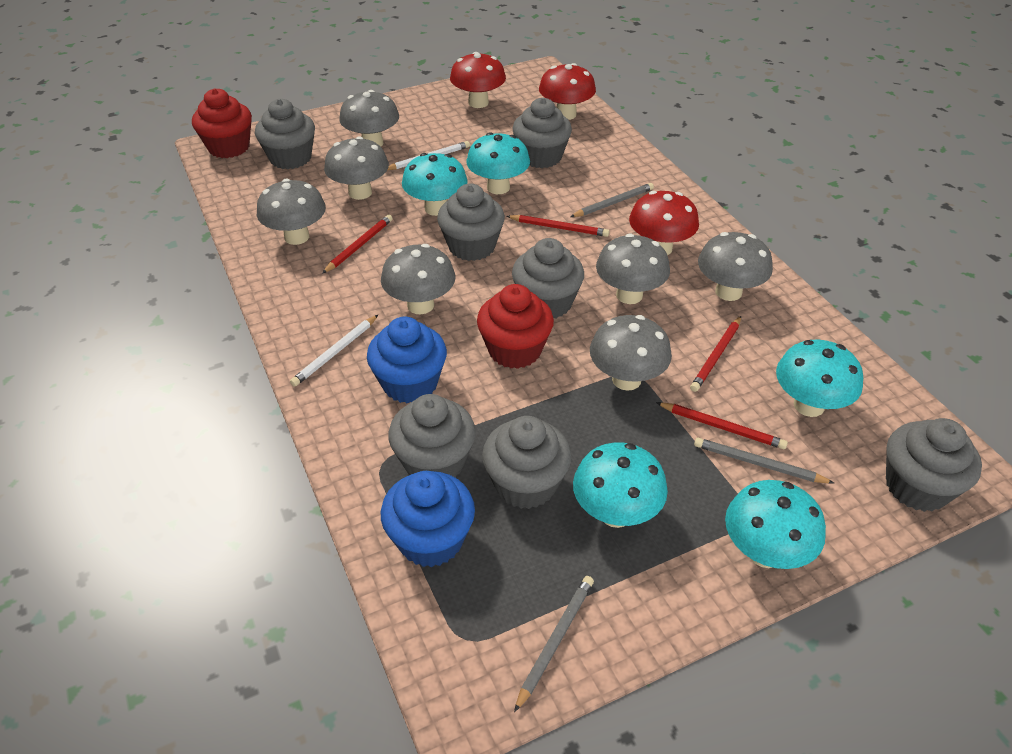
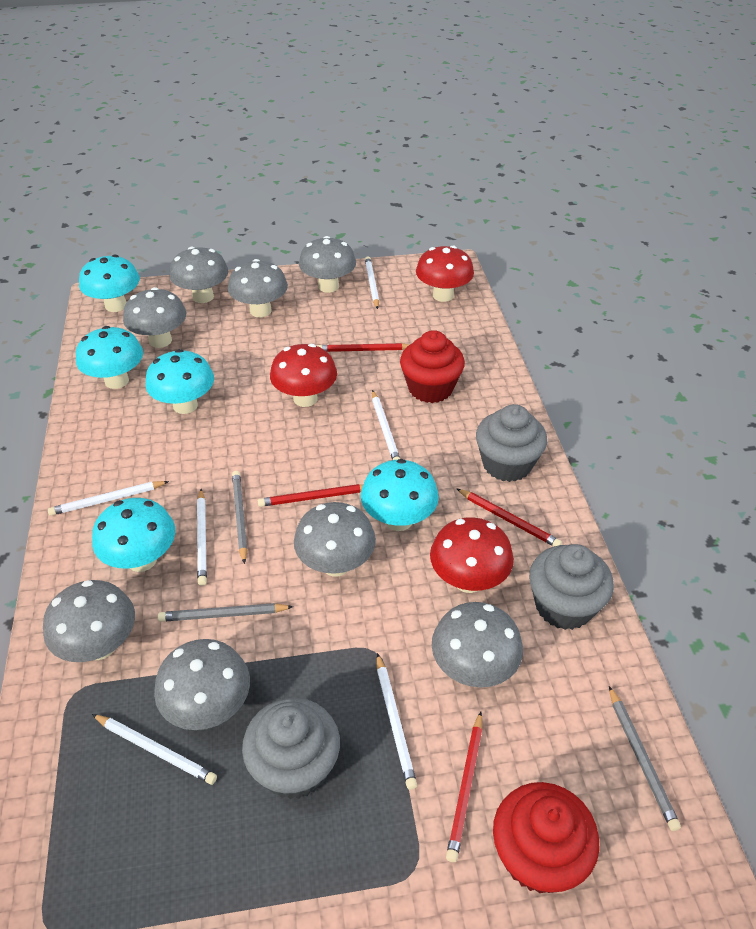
blue cupcake: 2 -> 0
grey cupcake: 7 -> 3
grey mushroom: 7 -> 8
white pencil: 2 -> 6

